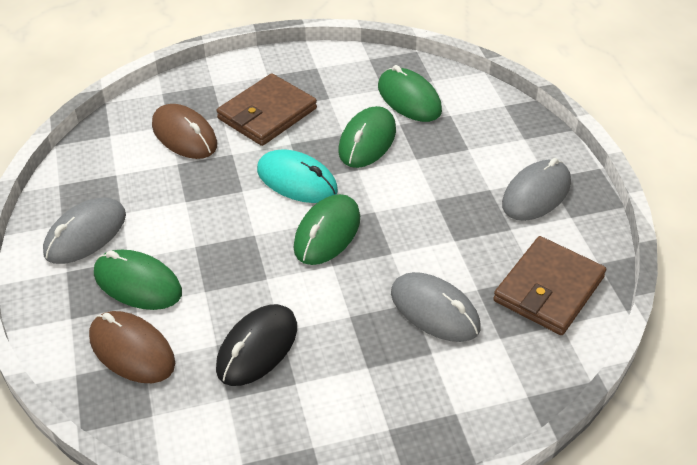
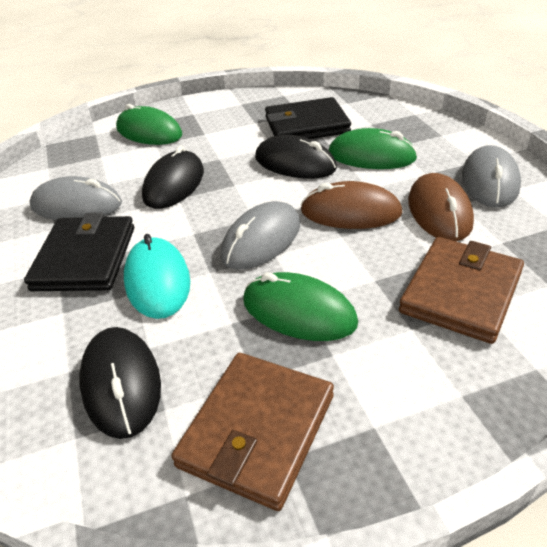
black mouse: 1 -> 3
black wallet: 0 -> 2
green mouse: 4 -> 3

